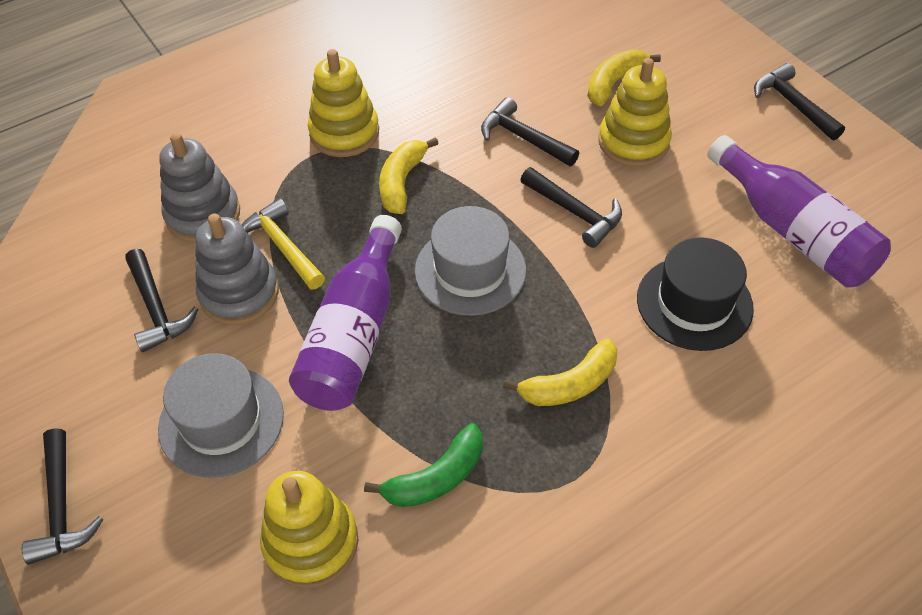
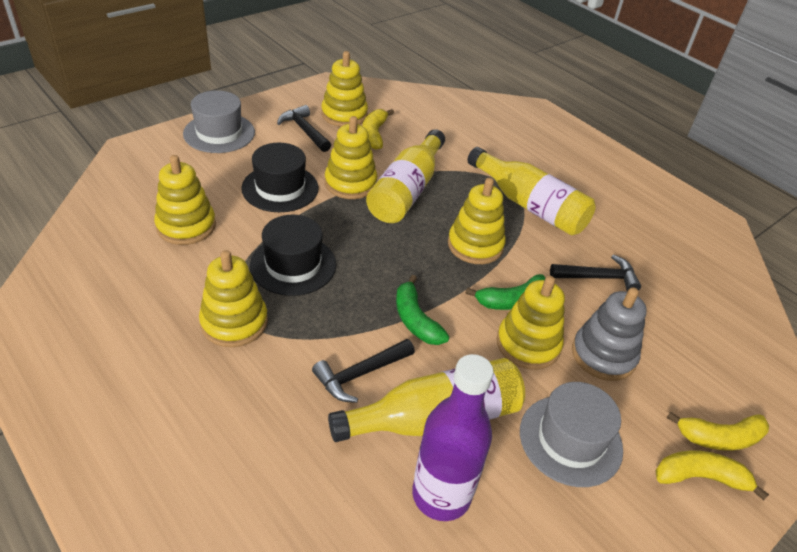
black hammer: 5 -> 3
black hat: 1 -> 2
green banana: 1 -> 2
grey stacking toy: 2 -> 1
purple bottle: 2 -> 1
yellow bottle: 0 -> 3
yellow hammer: 1 -> 0
yellow stacking toy: 3 -> 6

